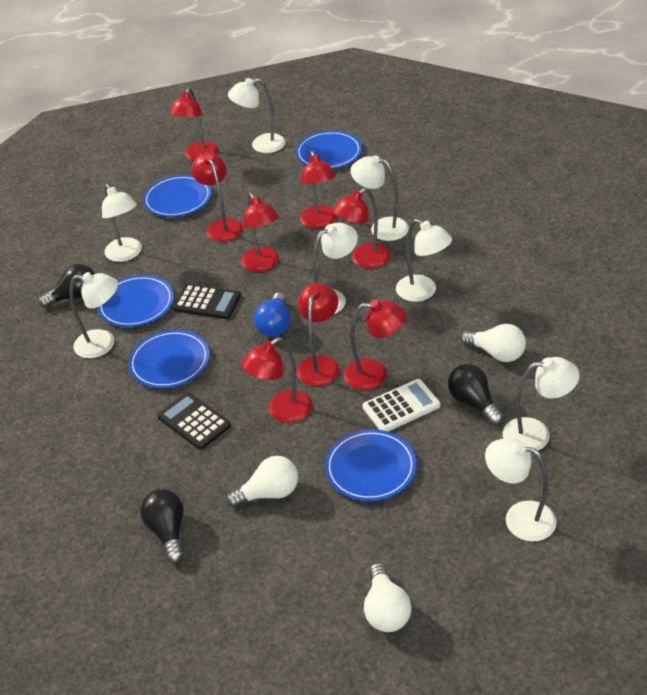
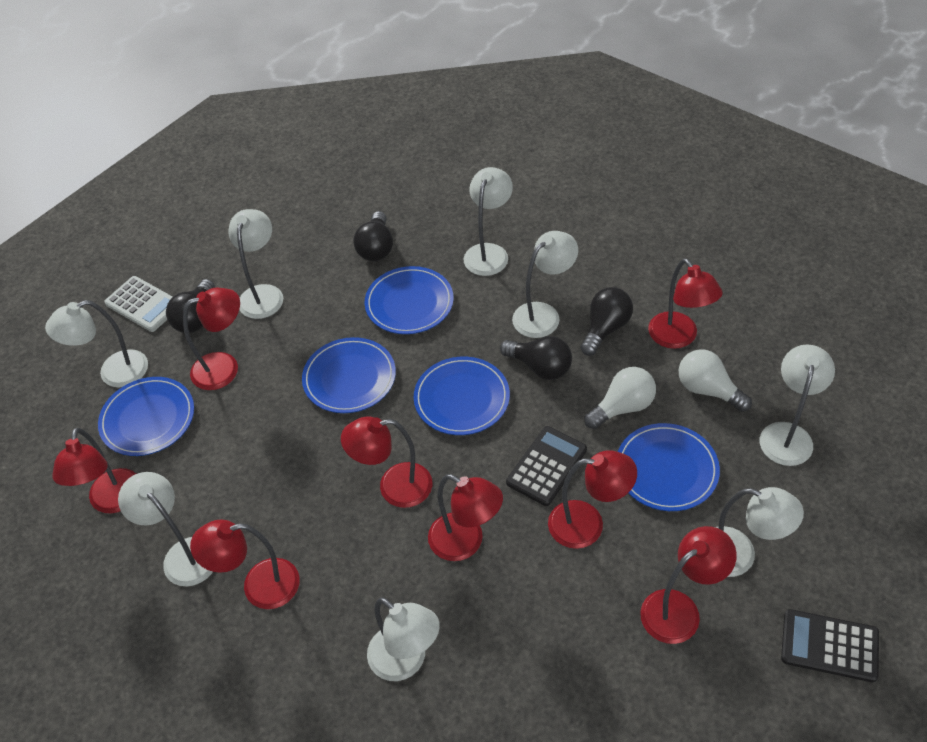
black light bulb: 3 -> 4
blue light bulb: 1 -> 0
white light bulb: 3 -> 2

